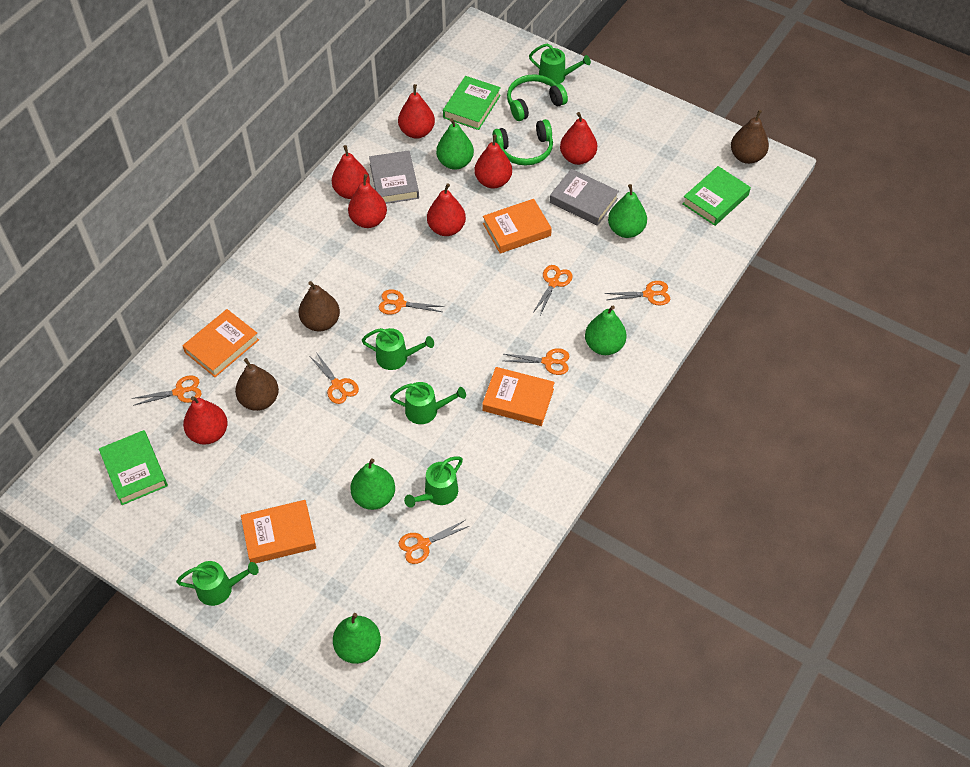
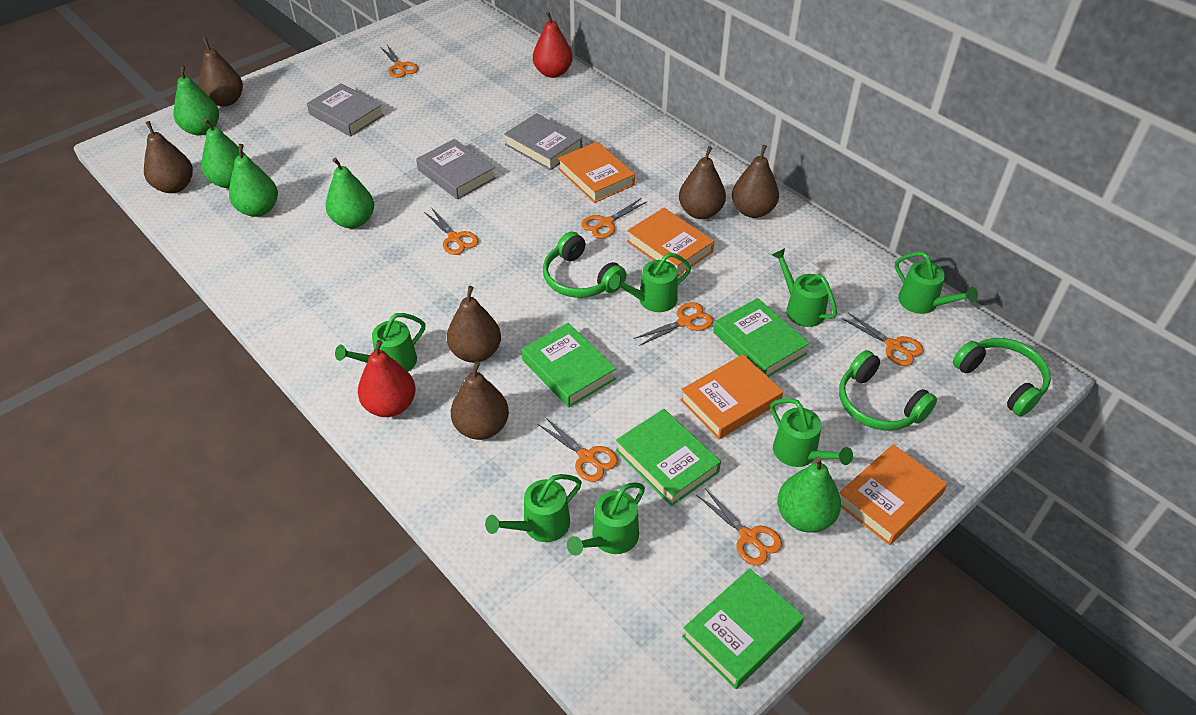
brown pear: 3 -> 6
green book: 3 -> 4
green headphones: 2 -> 3
green watering can: 5 -> 7
grey book: 2 -> 3
red pear: 7 -> 2

